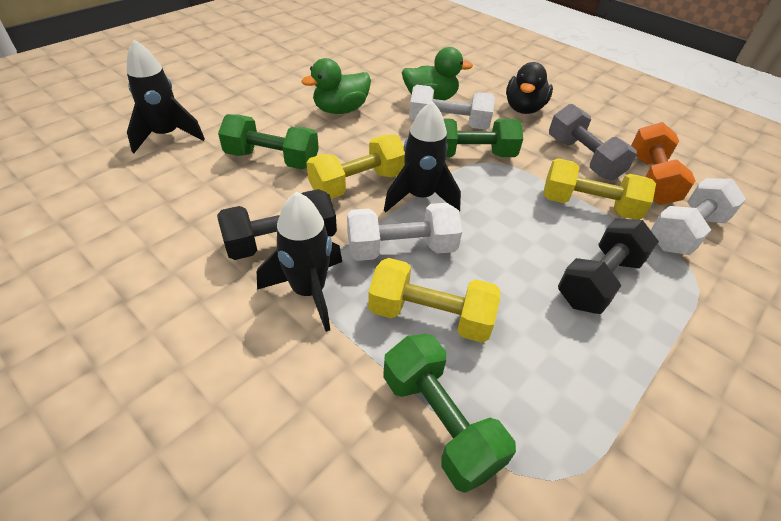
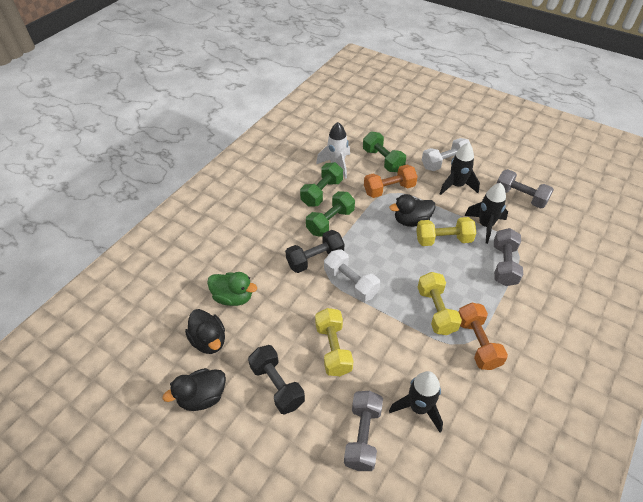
black duck: 1 -> 3
green duck: 2 -> 1
grey dumbbell: 1 -> 3
orange dumbbell: 1 -> 2
white dumbbell: 3 -> 2
white rocket: 0 -> 1

